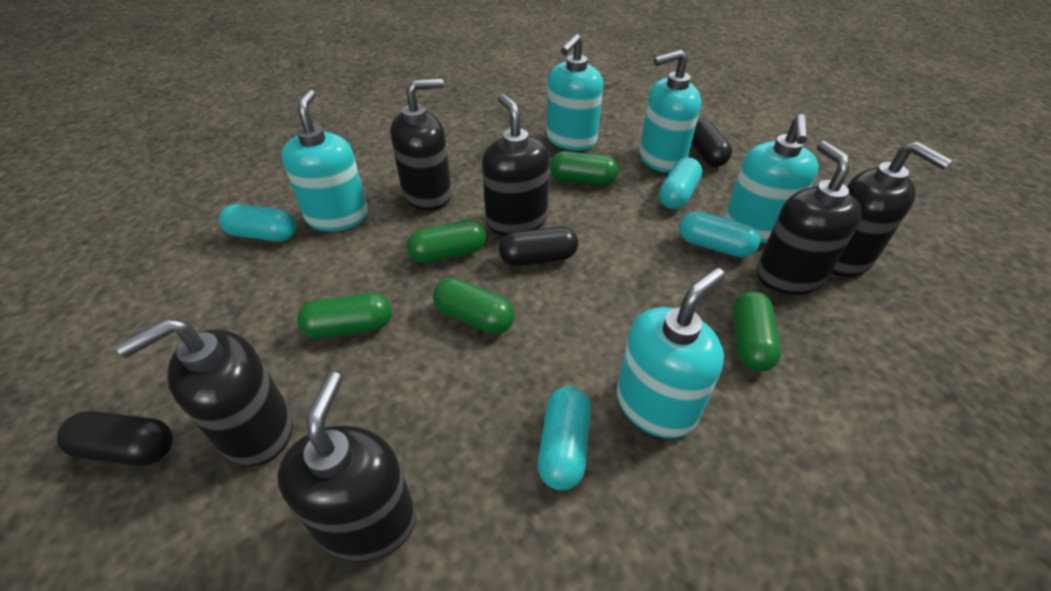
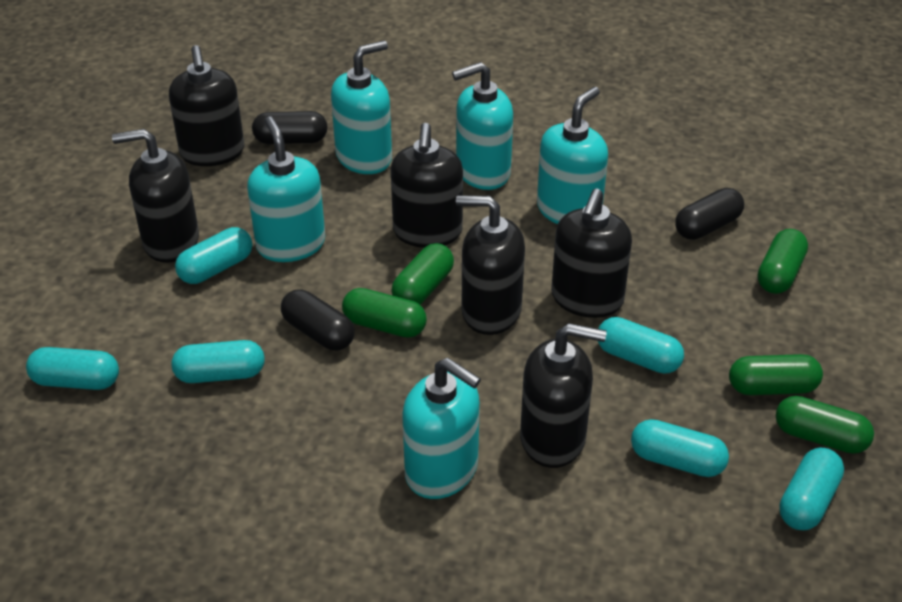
turquoise capsule: 4 -> 6

